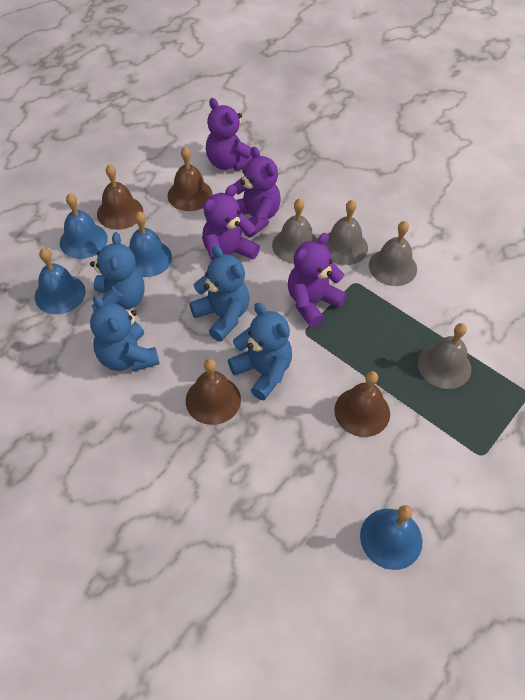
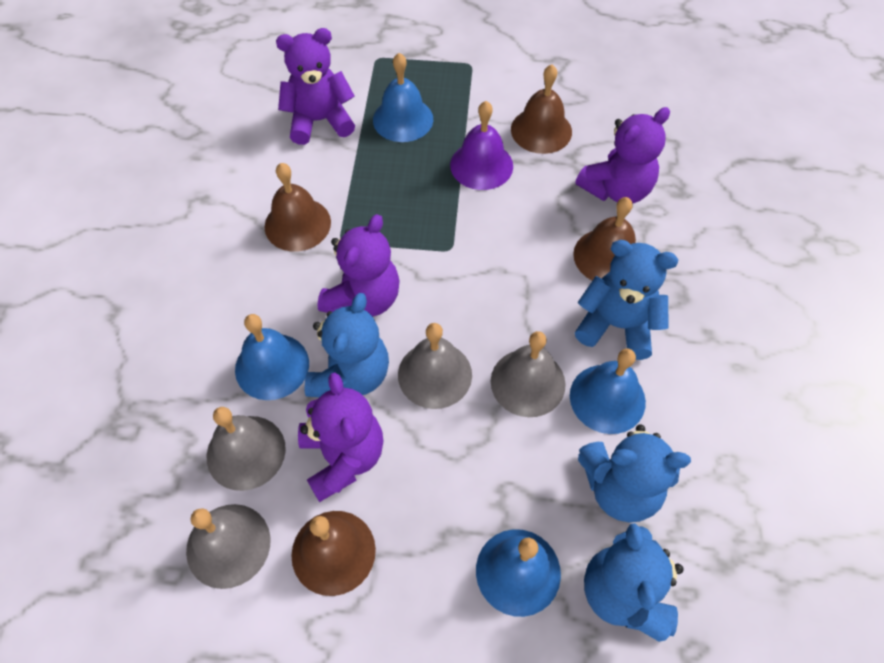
purple bell: 0 -> 1

